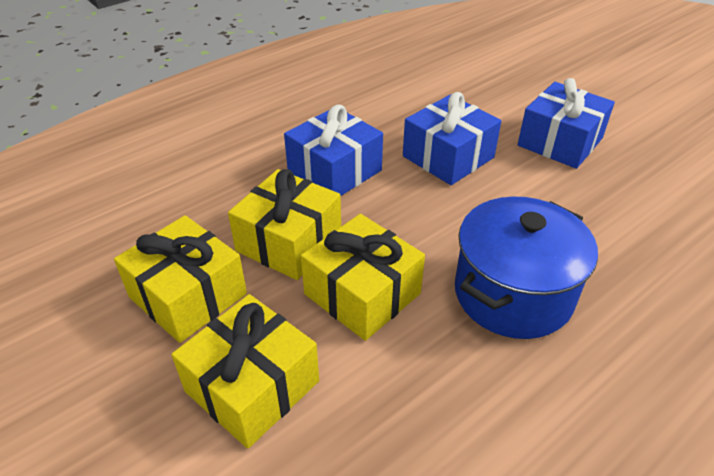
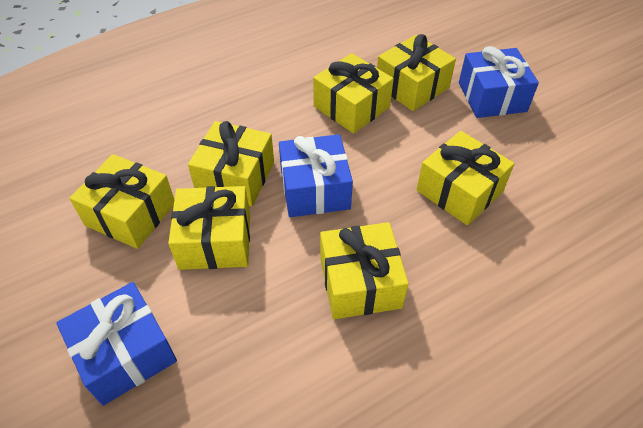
blue pot: 1 -> 0
yellow gift: 4 -> 7

